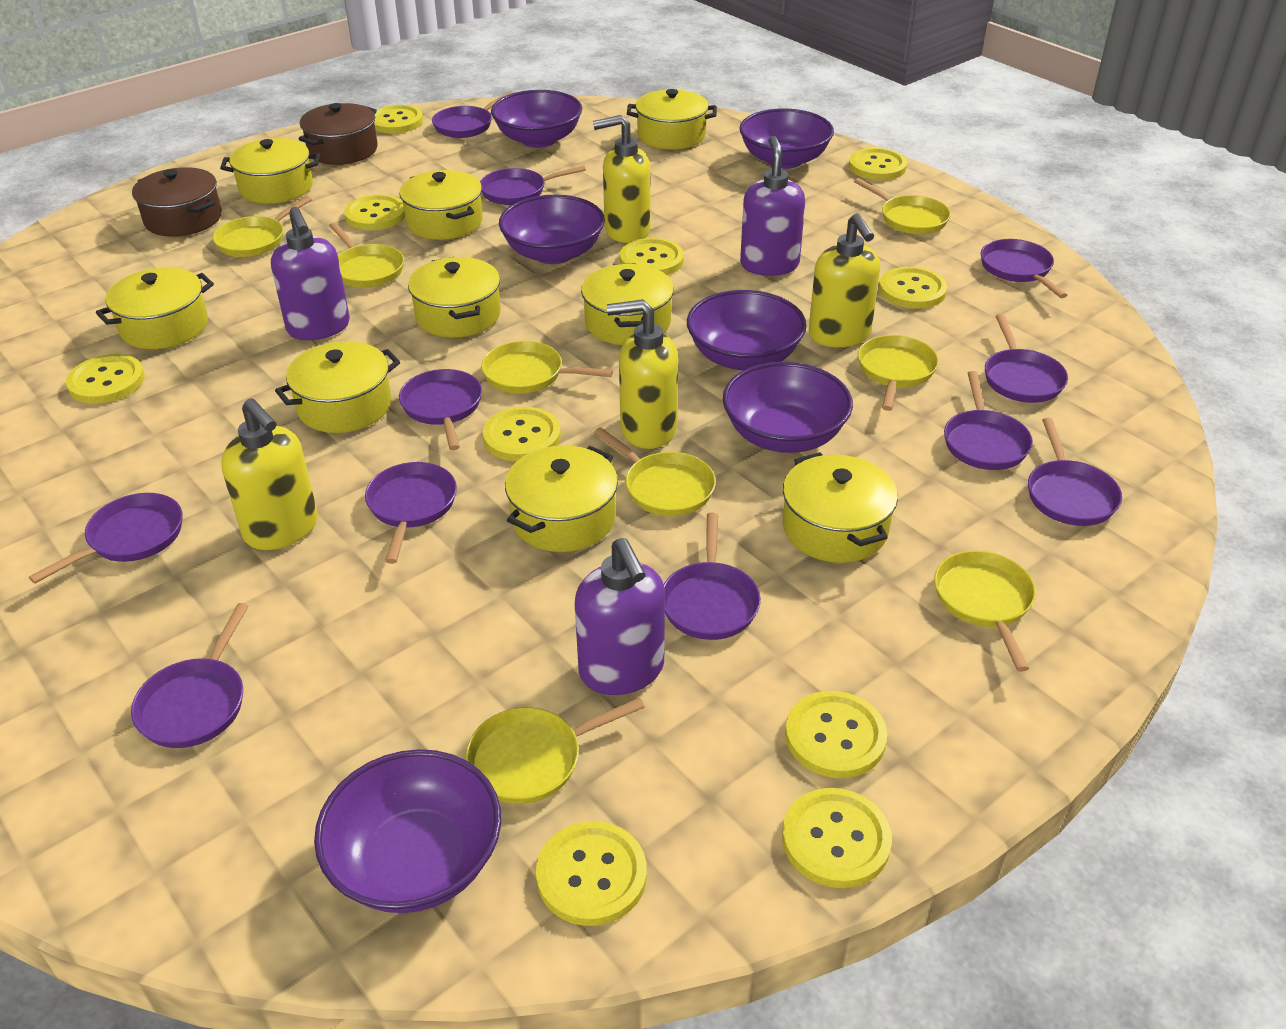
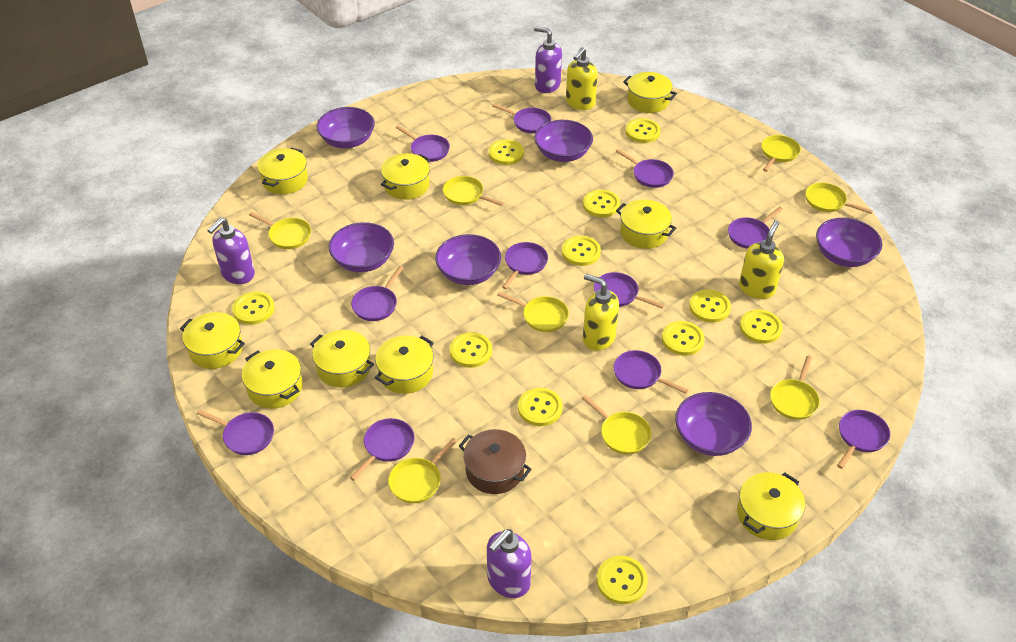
brown pot: 2 -> 1
yellow button: 10 -> 11
yellow soap dispenser: 4 -> 3

